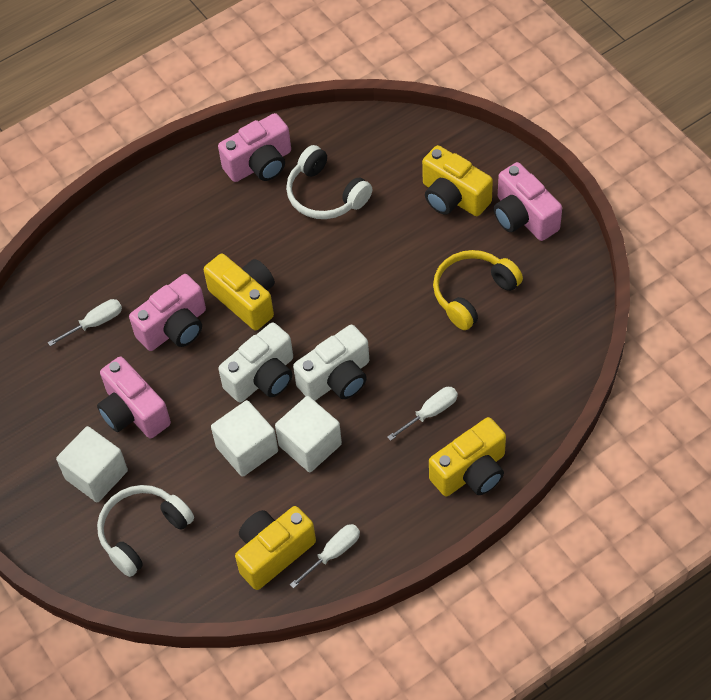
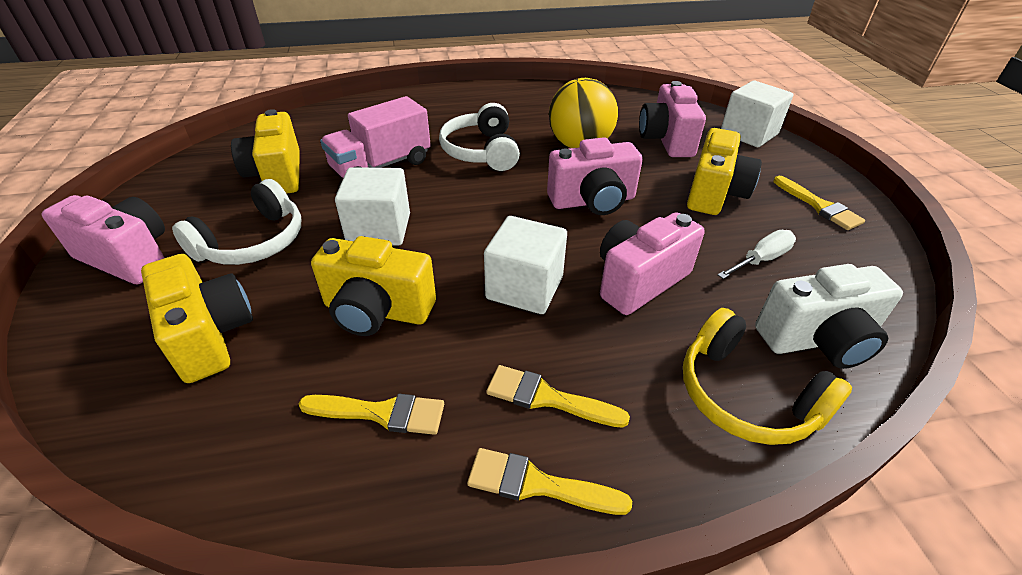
pink truck: 0 -> 1
white camera: 2 -> 1
white screwdriver: 3 -> 1
yellow ball: 0 -> 1
yellow brush: 0 -> 4

